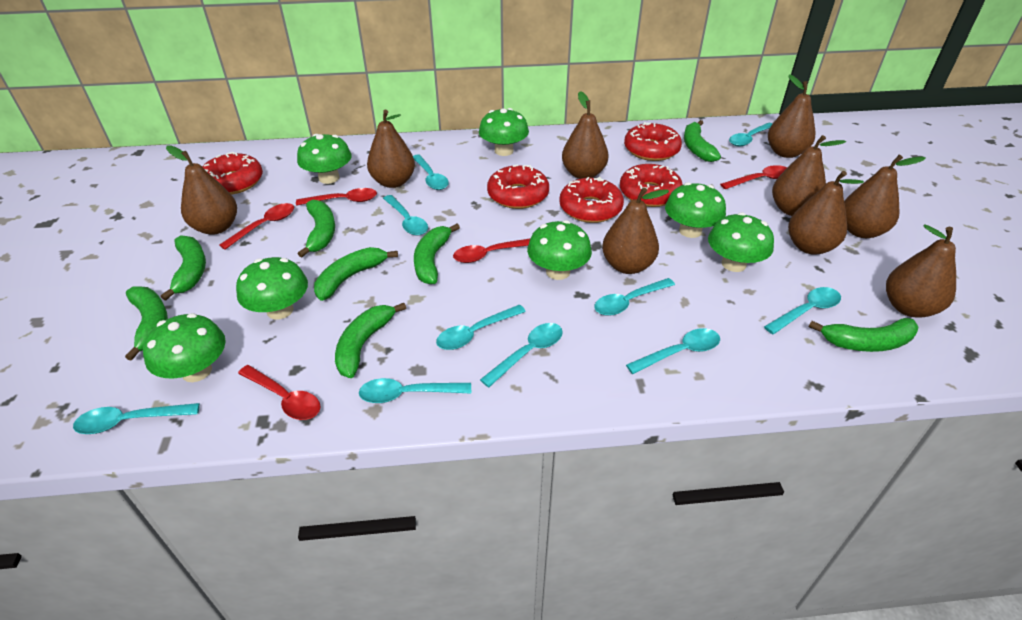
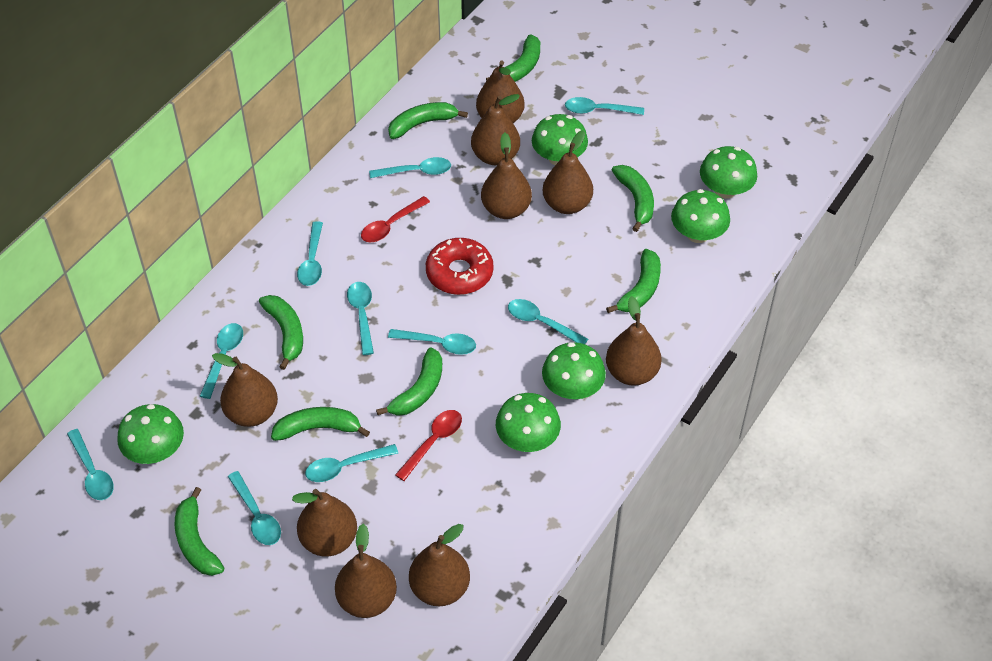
green mushroom: 7 -> 6
red donut: 5 -> 1
red spoon: 5 -> 2

